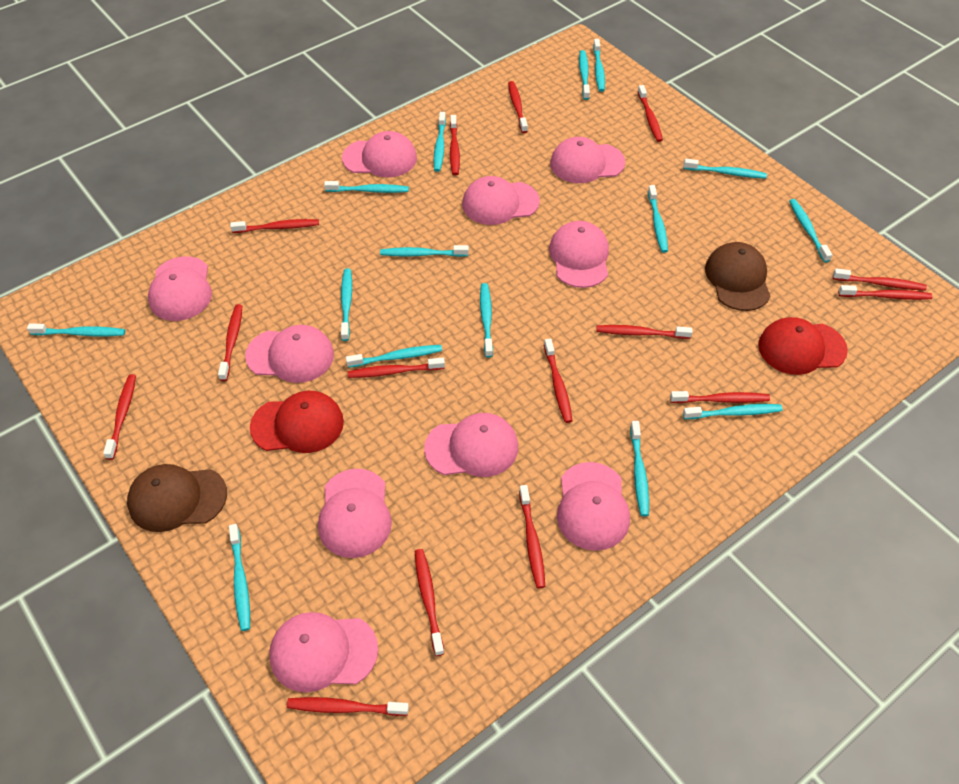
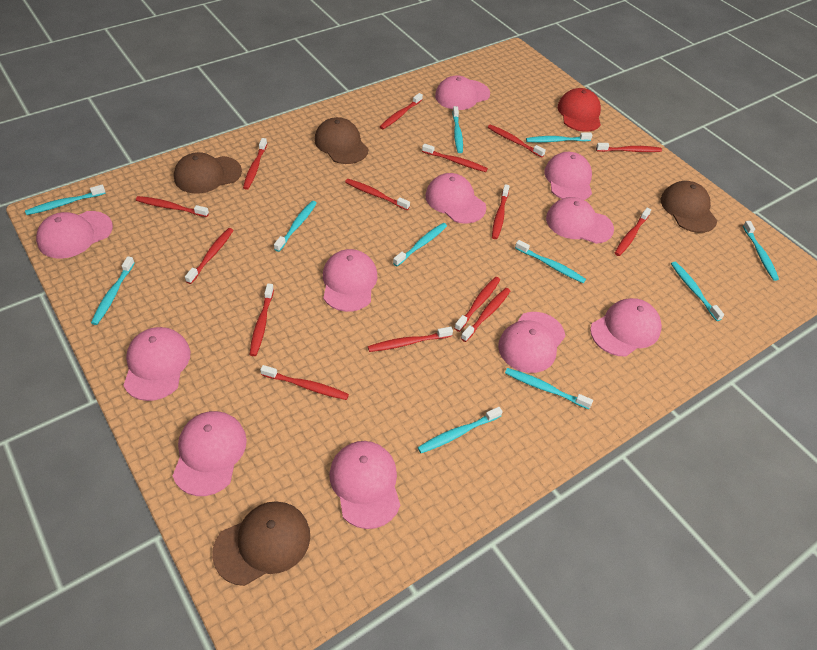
brown cap: 2 -> 4
pink cap: 10 -> 11
red cap: 2 -> 1
turquoise toothbrush: 15 -> 11

